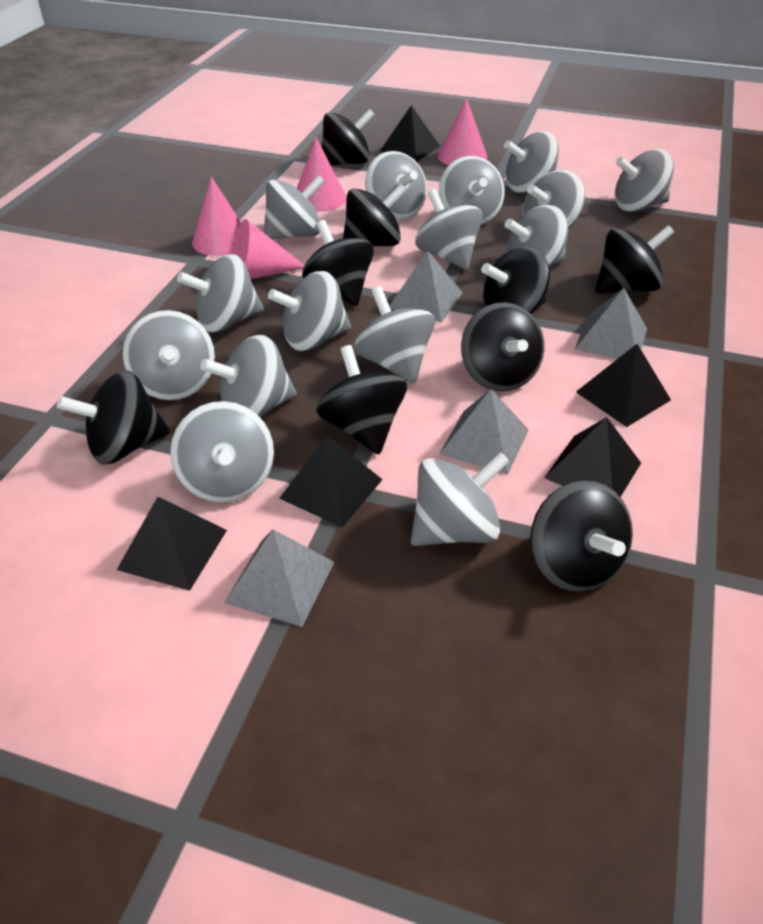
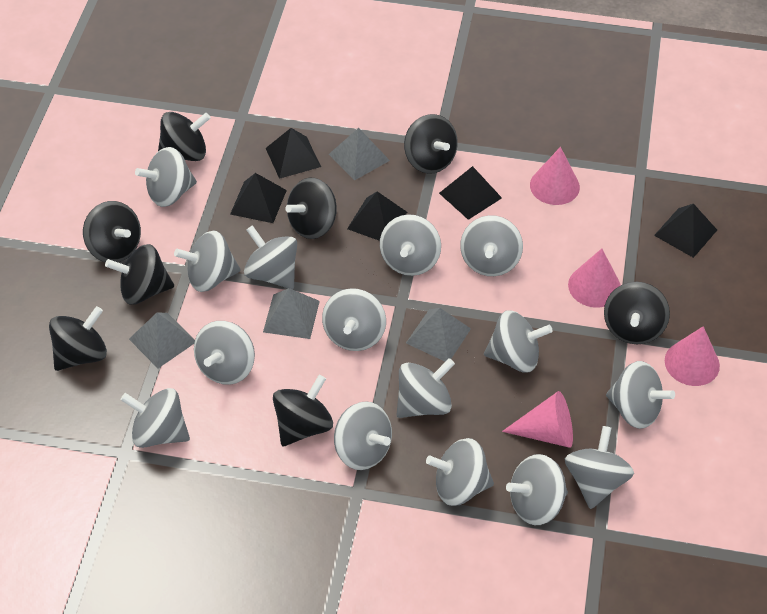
black spinning top: 9 -> 8

